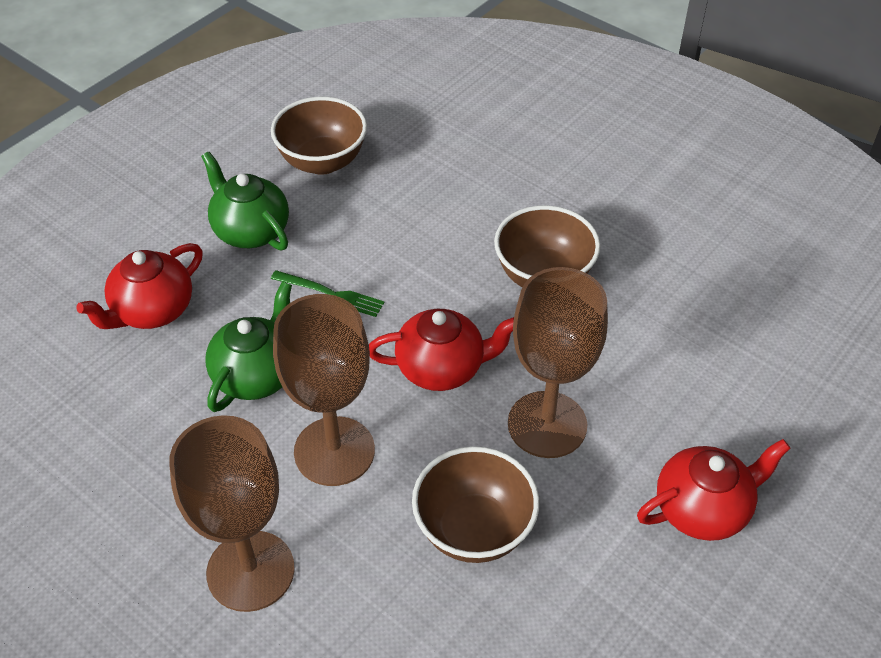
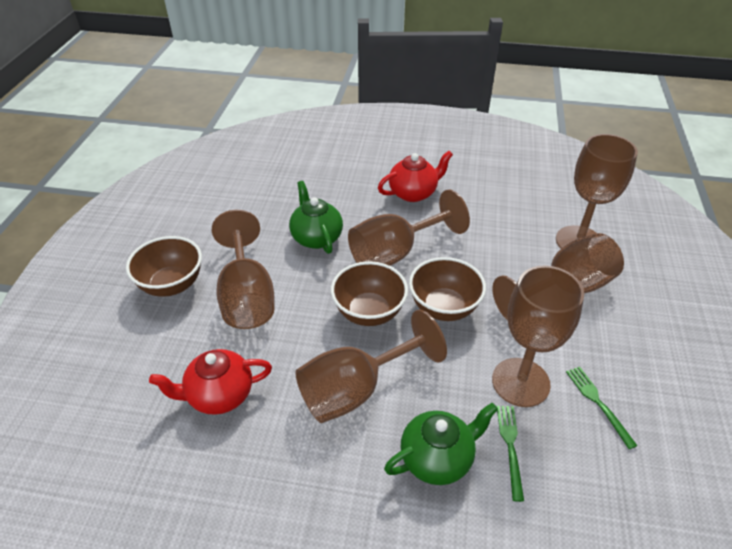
brown goblet: 3 -> 6
green fork: 1 -> 2
red teapot: 3 -> 2

